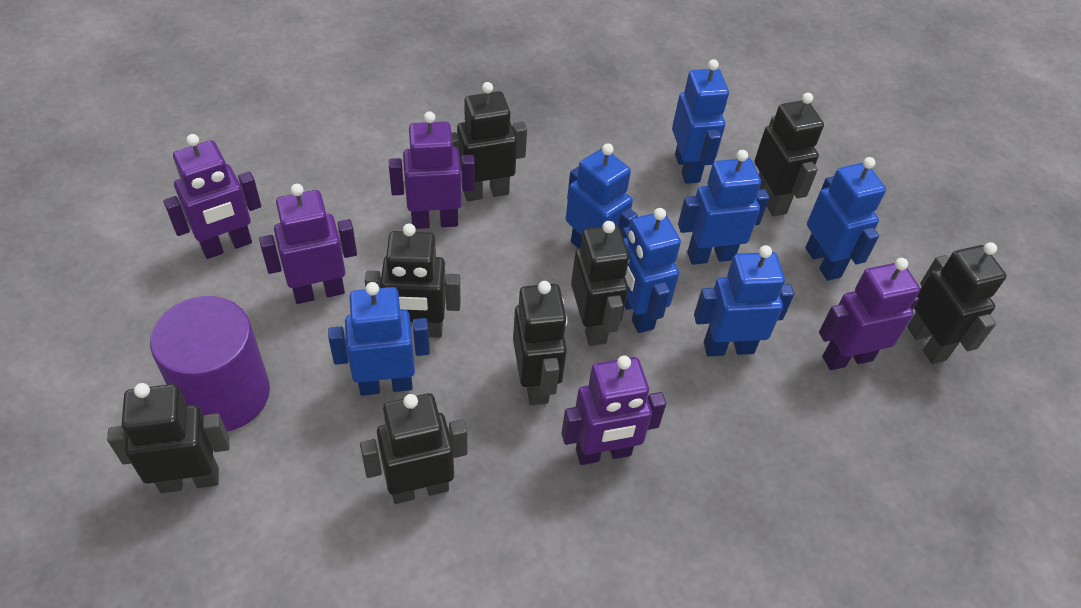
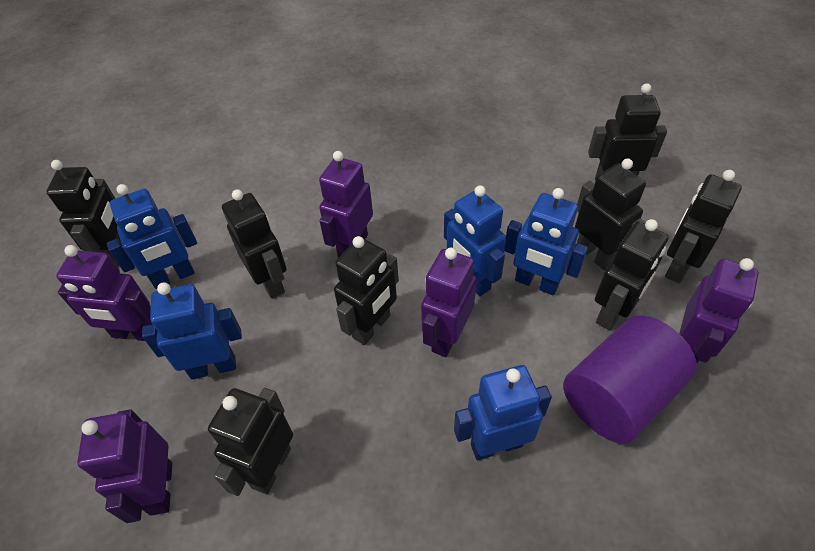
blue robot: 7 -> 5

